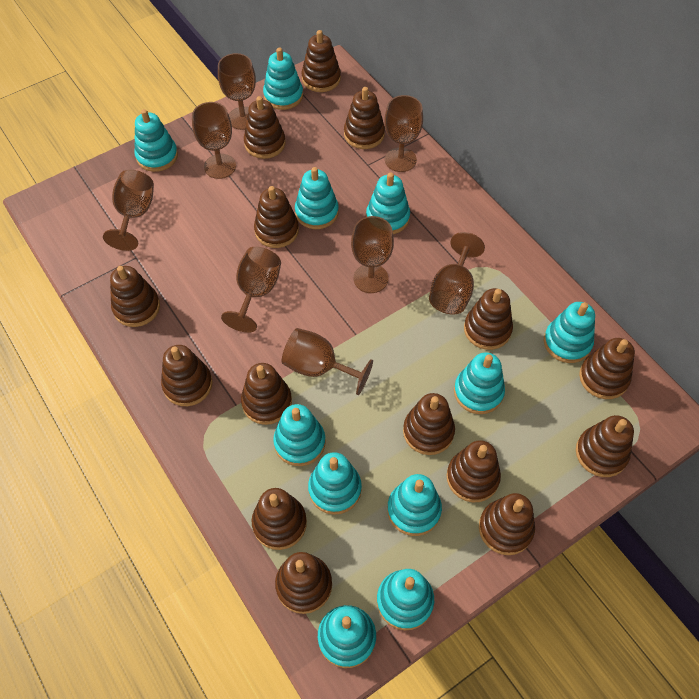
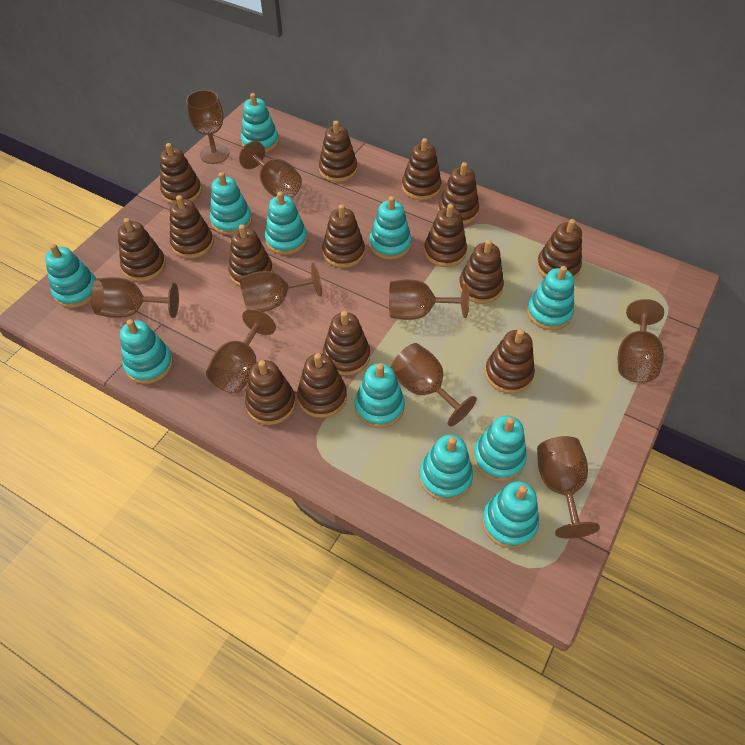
brown goblet: 8 -> 9

